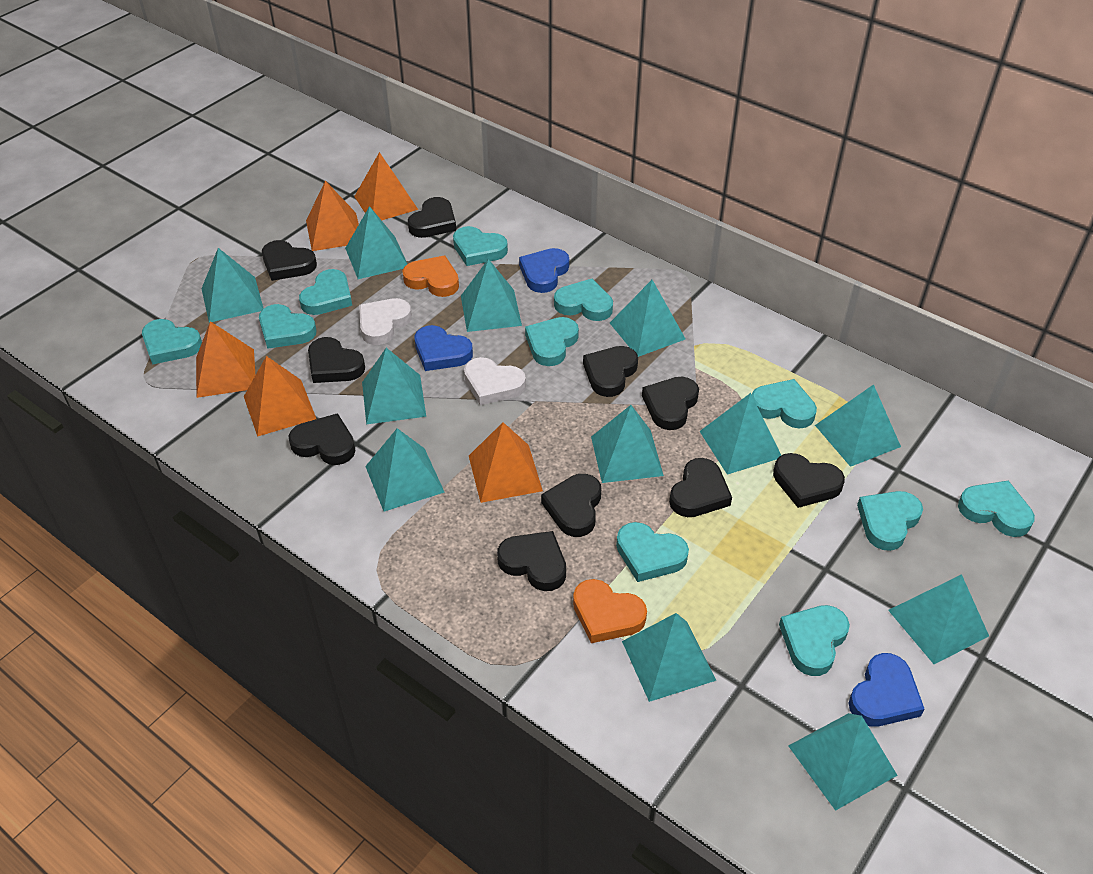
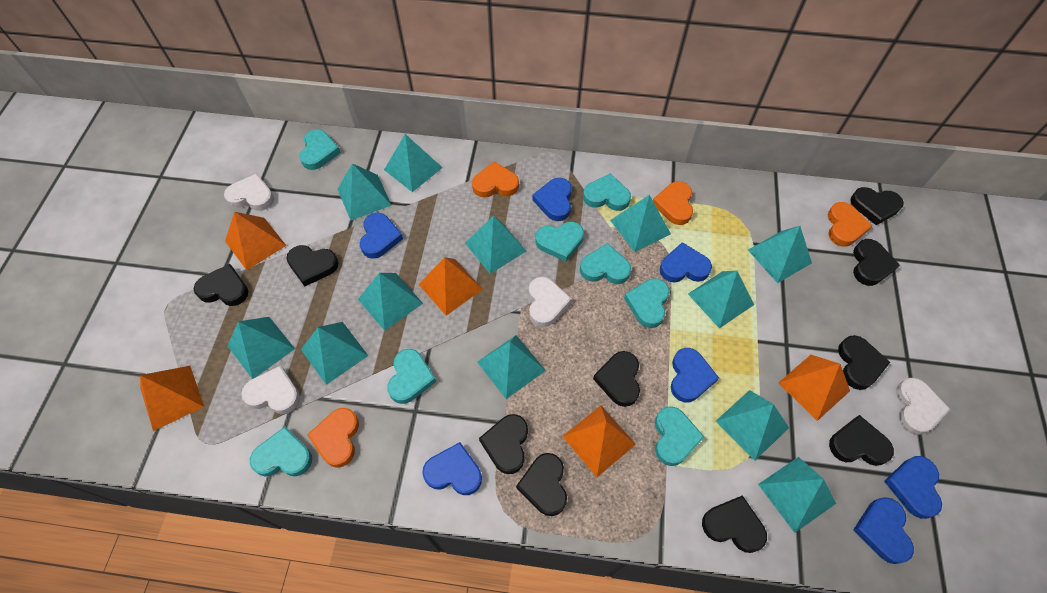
blue heart: 3 -> 7
orange heart: 2 -> 4
turquoise heart: 11 -> 8
white heart: 2 -> 4

